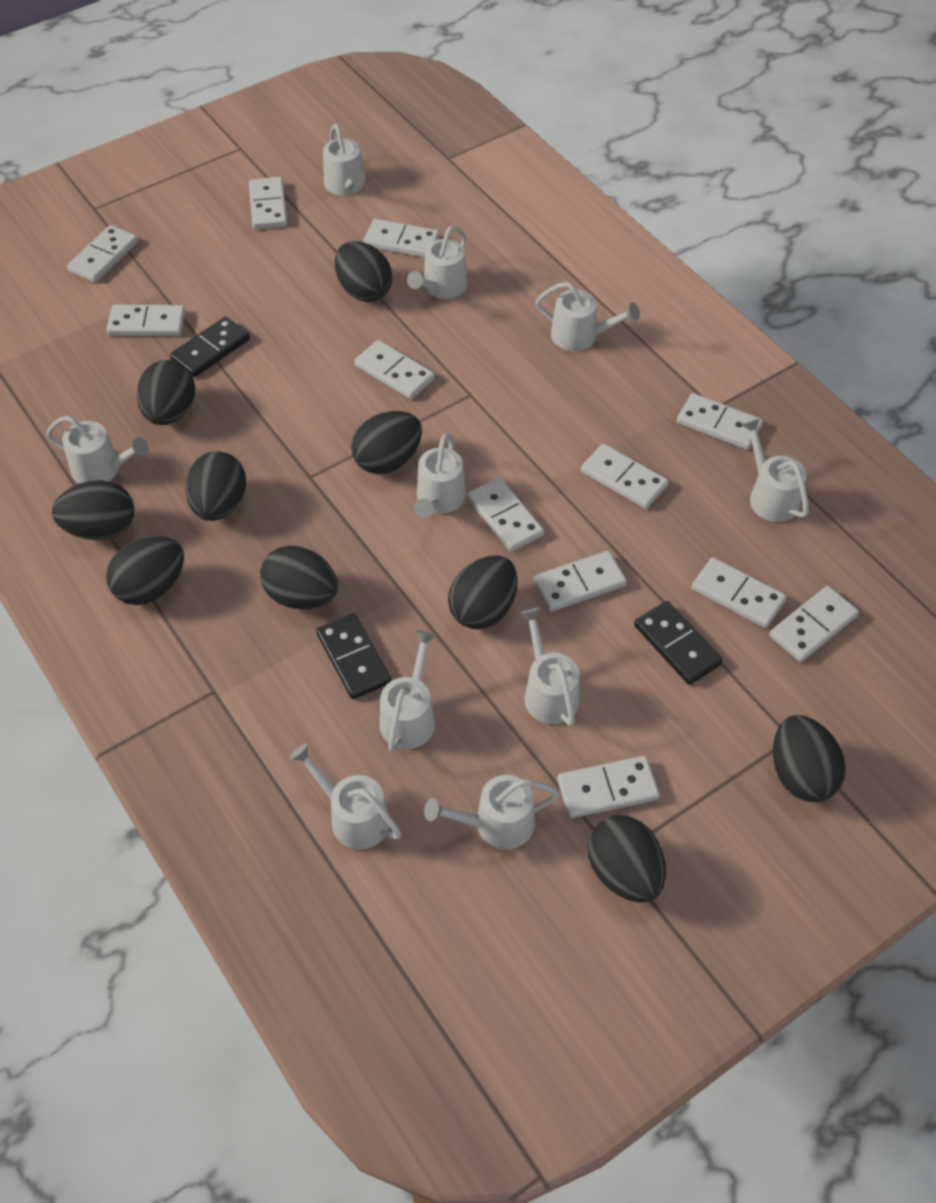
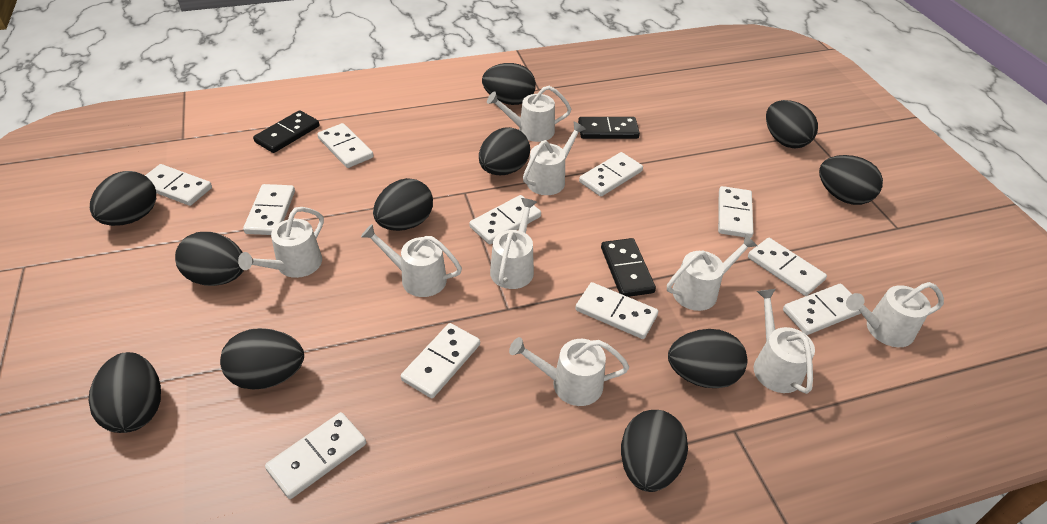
black egg: 10 -> 11
white domino: 12 -> 11
white watering can: 10 -> 9

